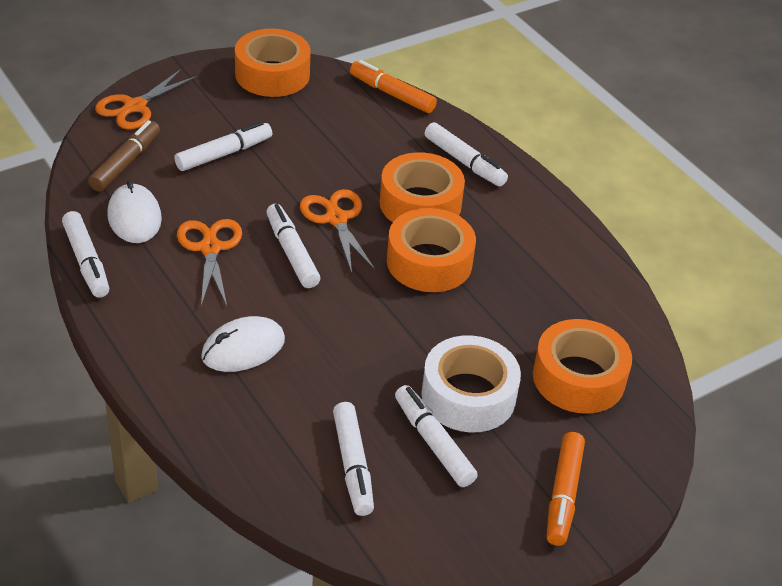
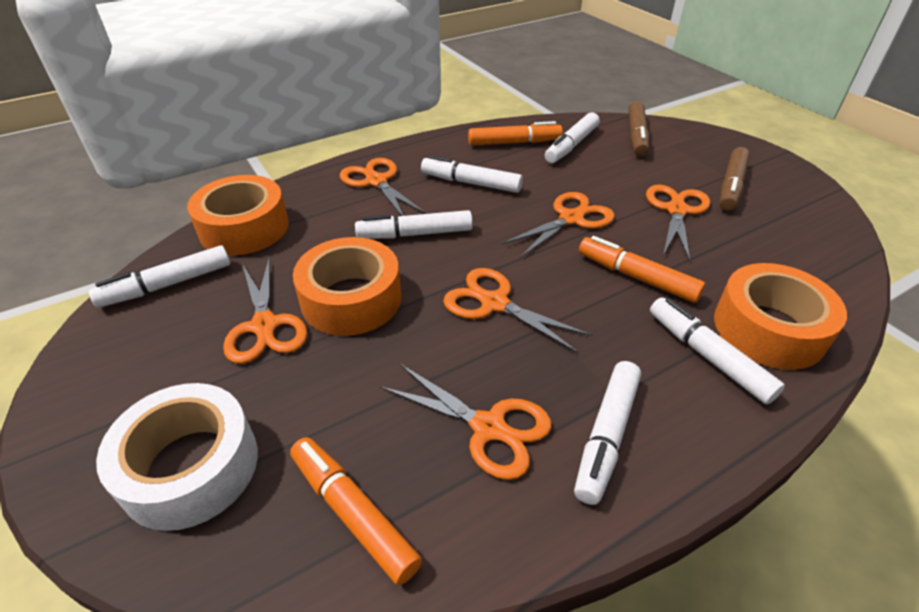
brown marker: 1 -> 2
orange marker: 2 -> 3
orange scissors: 3 -> 6
orange tape: 4 -> 3
white mouse: 2 -> 0

